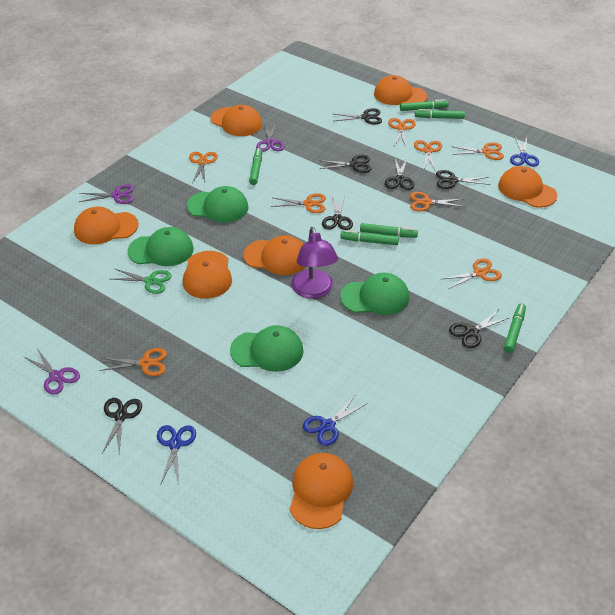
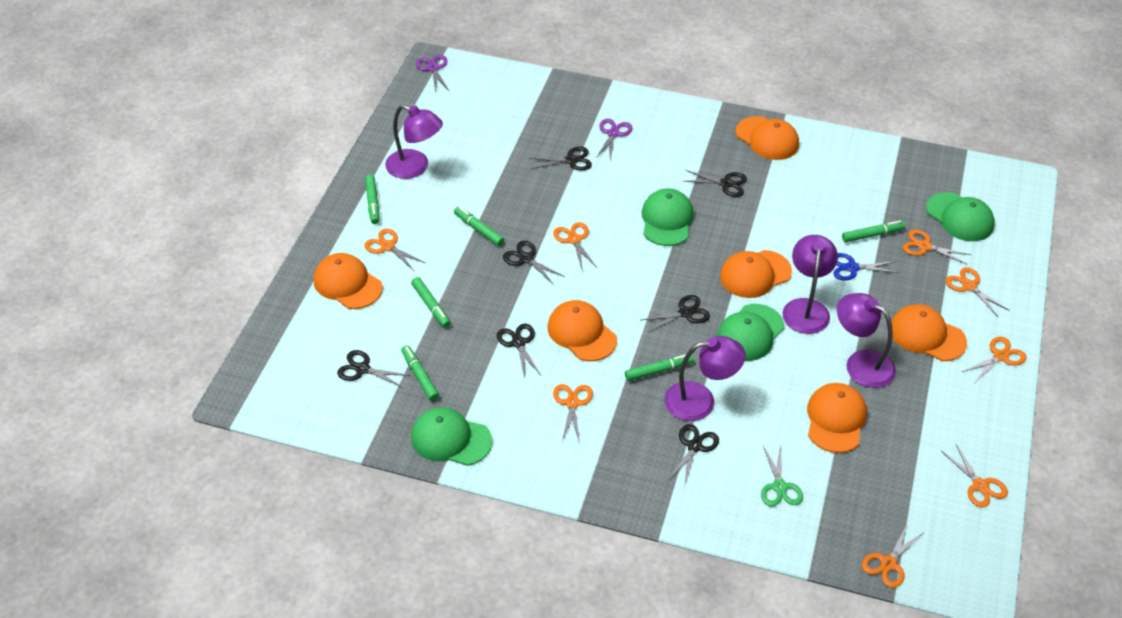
blue scissors: 3 -> 1
orange cap: 7 -> 6
purple lamp: 1 -> 4
purple scissors: 3 -> 2

